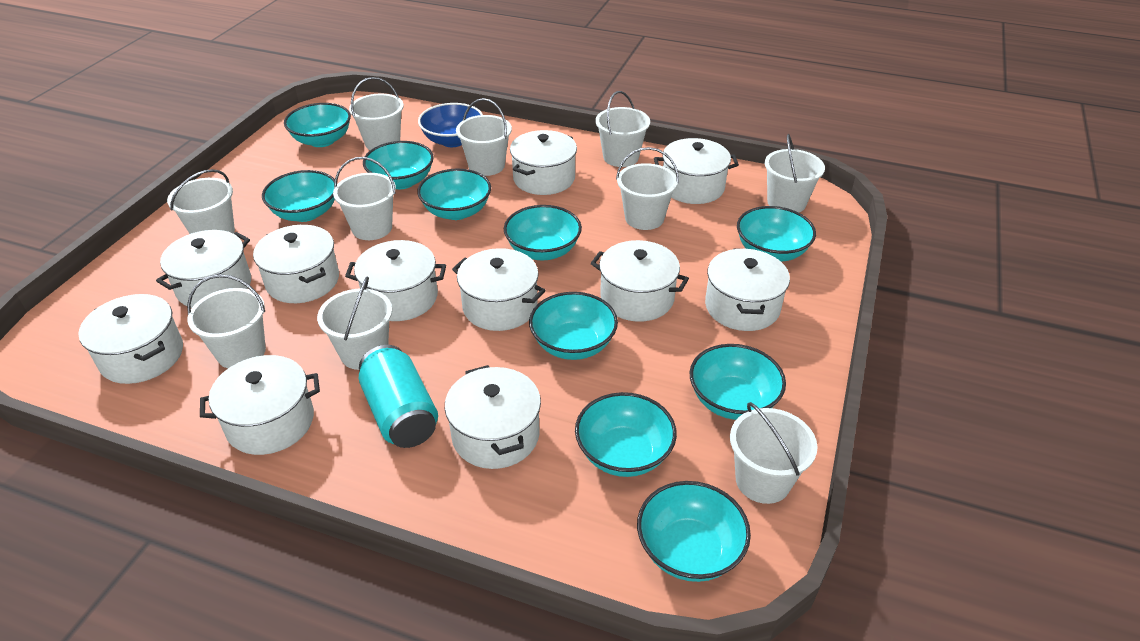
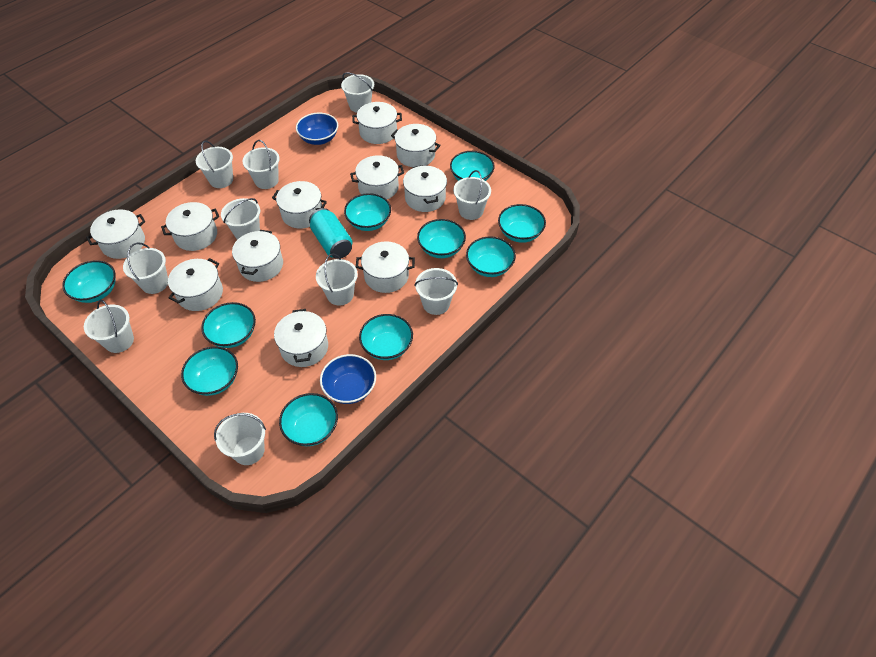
blue bowl: 1 -> 2

